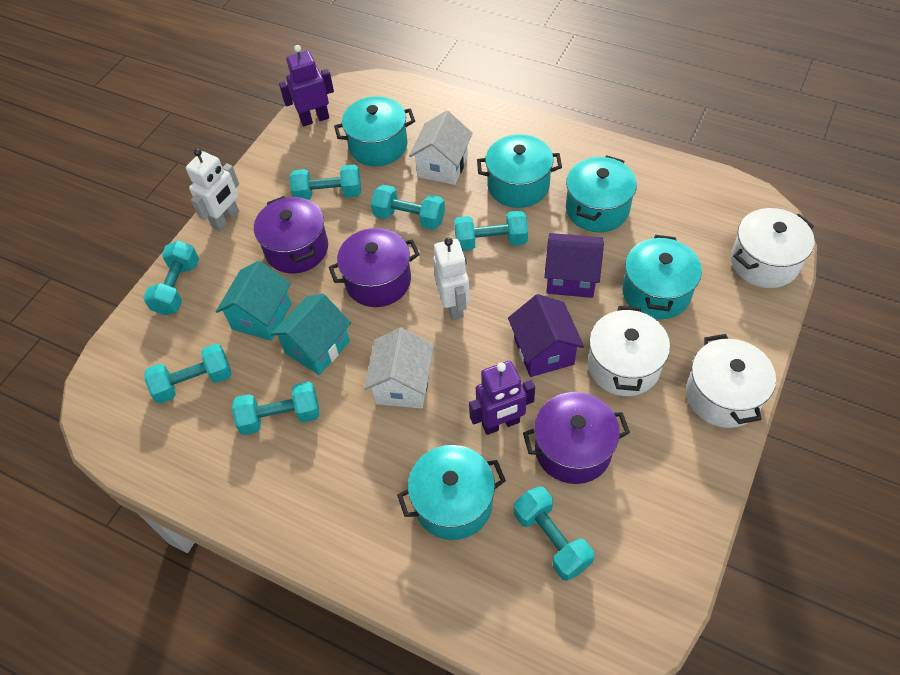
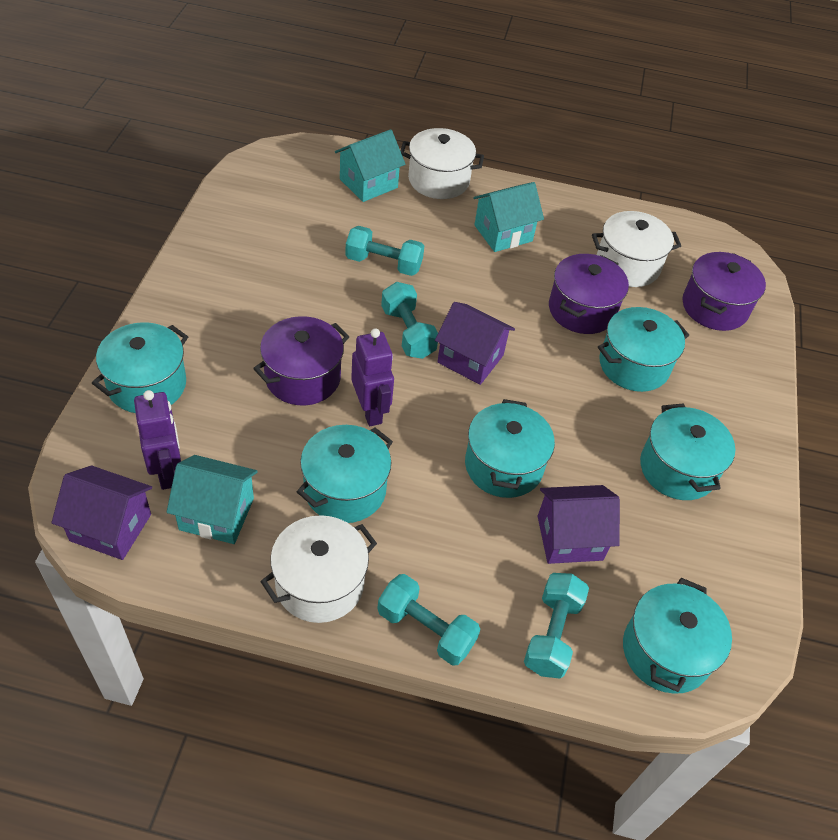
purple house: 2 -> 3
turquoise dumbbell: 7 -> 4
turquoise house: 2 -> 3
turquoise pot: 5 -> 6
white house: 2 -> 0
white robot: 2 -> 0

